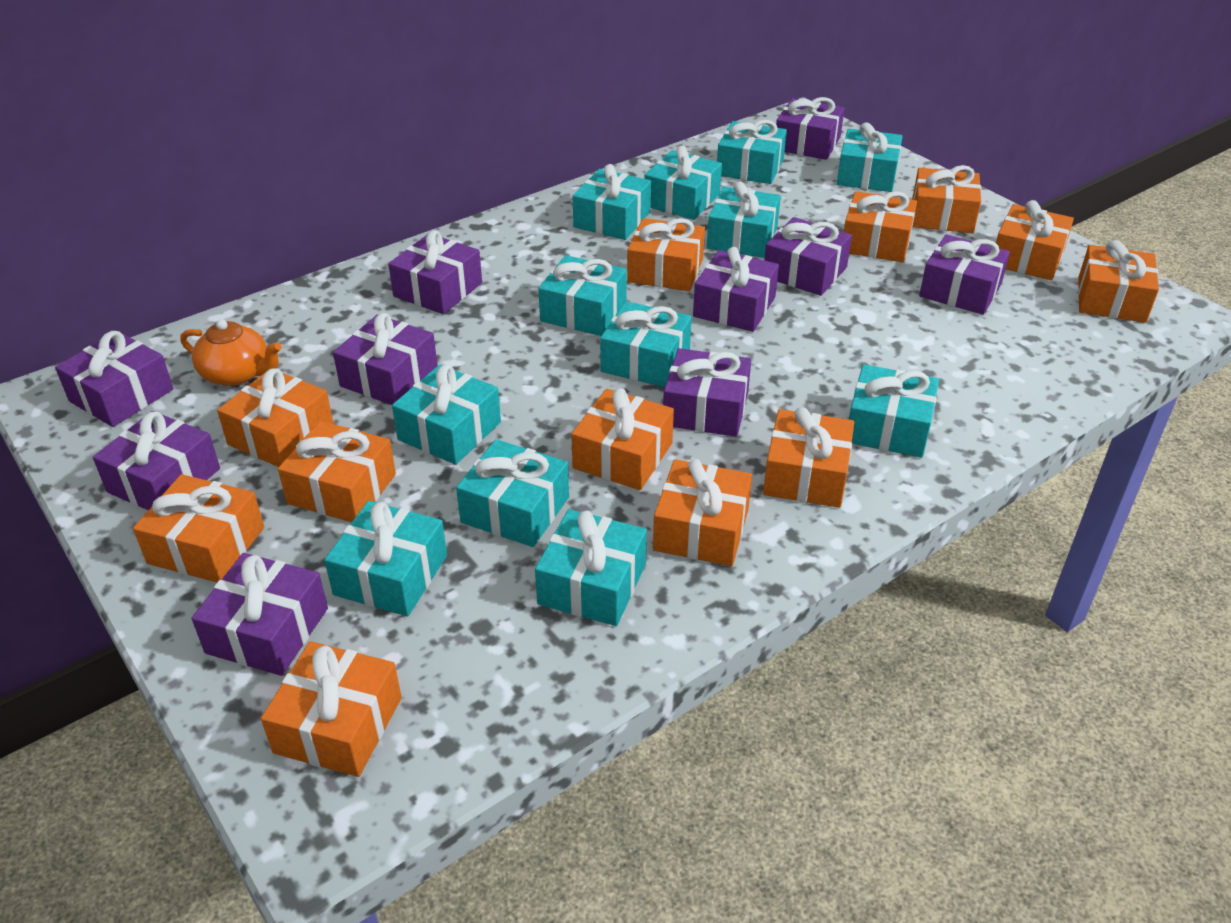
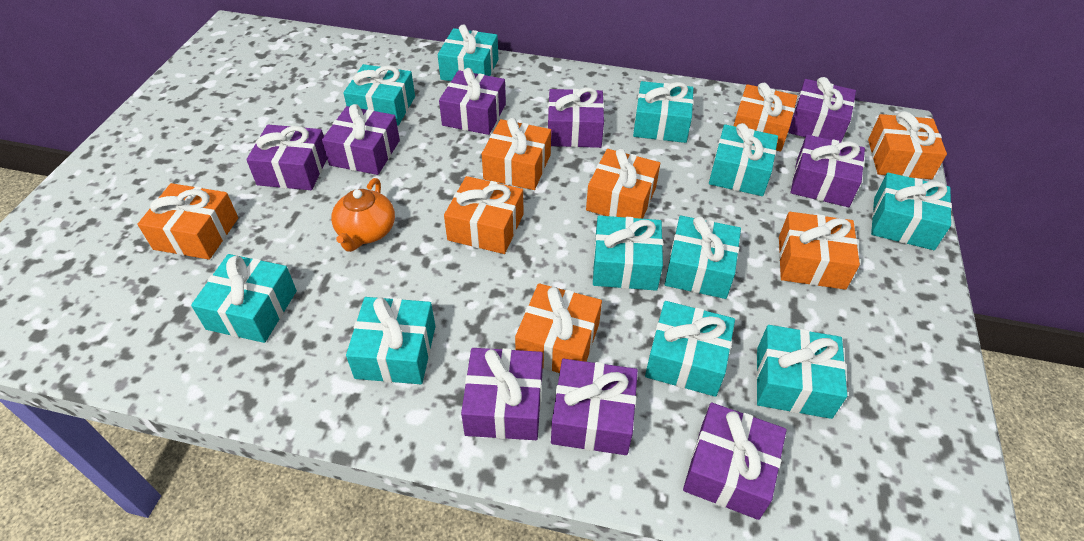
orange gift: 12 -> 8
purple gift: 10 -> 9
turquoise gift: 12 -> 11

